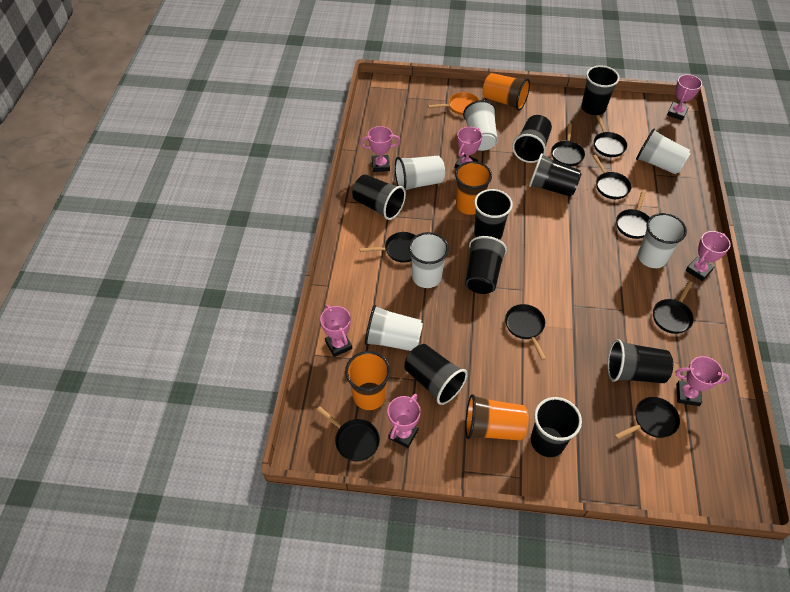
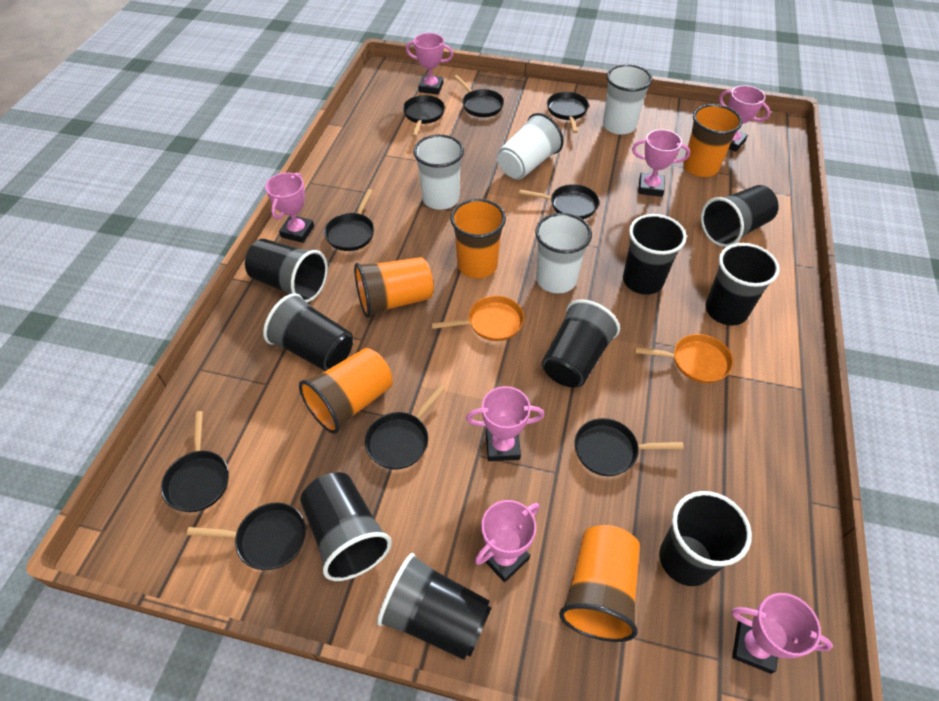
orange cup: 4 -> 5
orange pan: 1 -> 2
white cup: 6 -> 4

